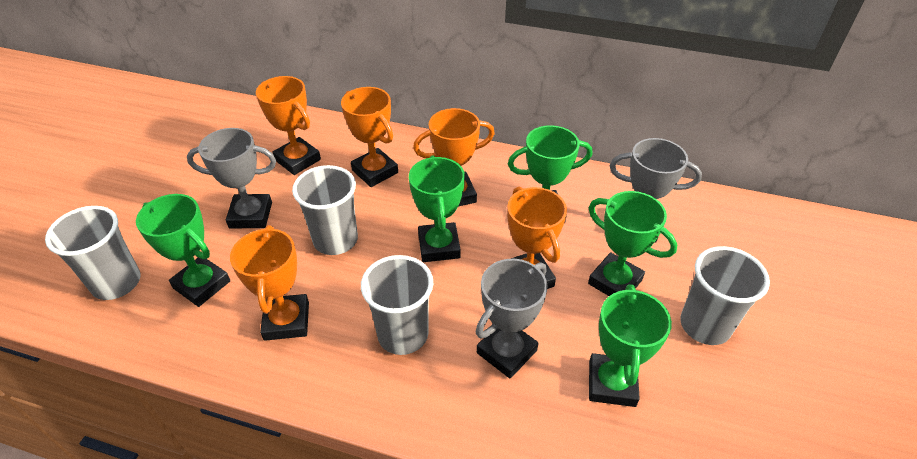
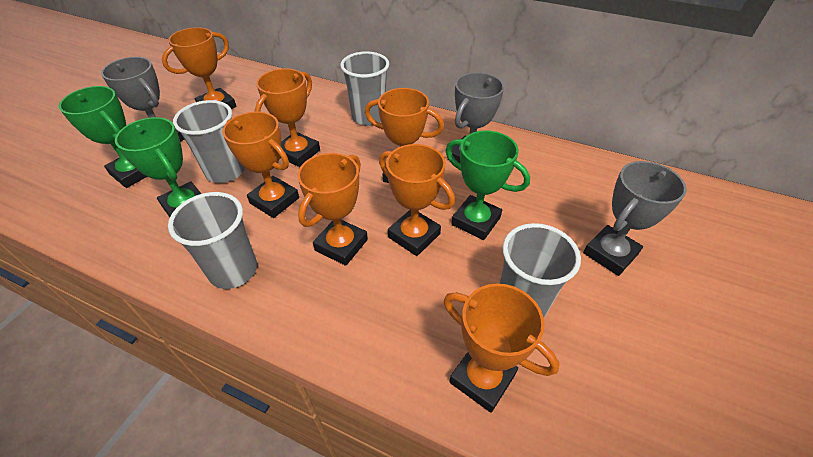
green trophy: 5 -> 3
orange trophy: 5 -> 7

